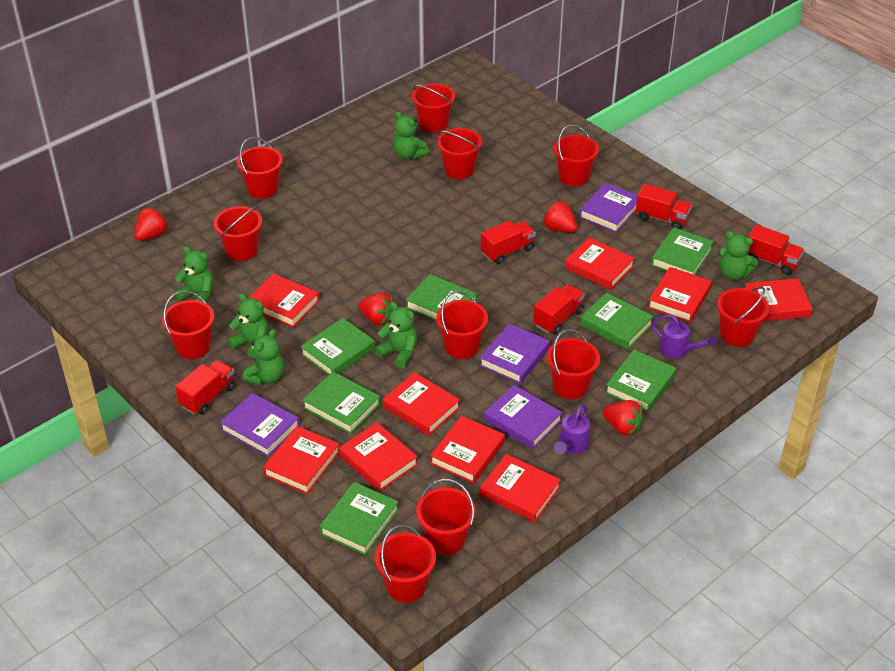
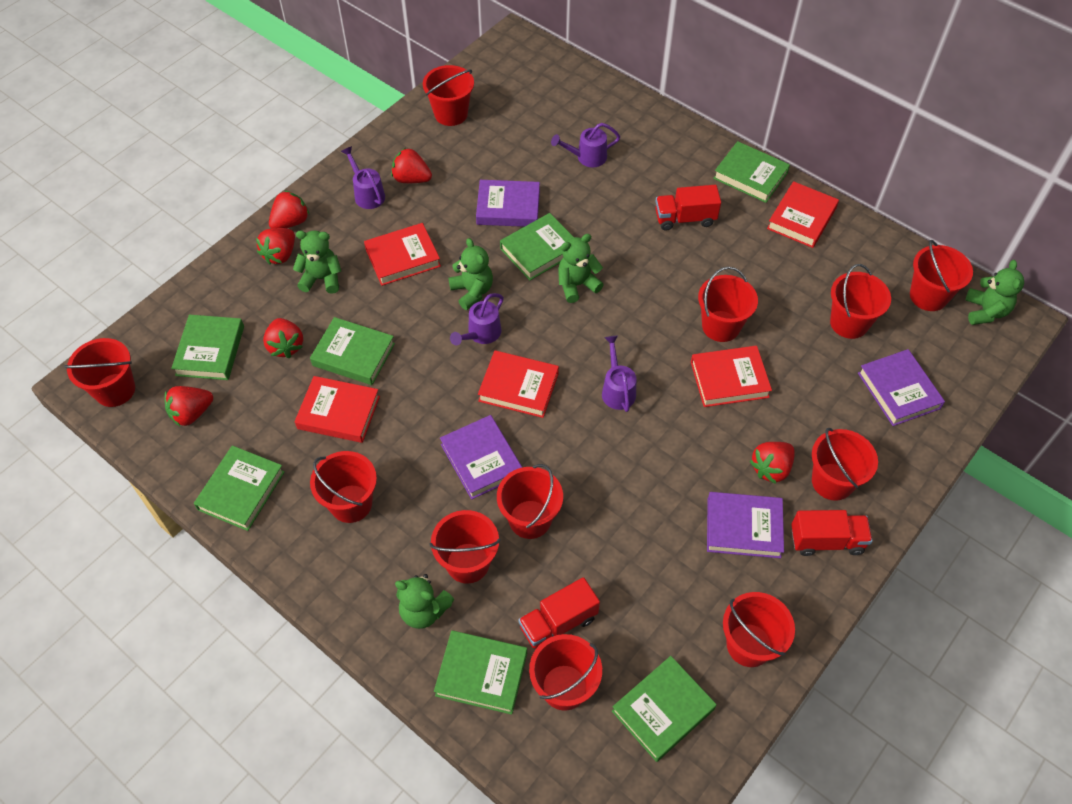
green teddy bear: 6 -> 5
purple watering can: 2 -> 4
red book: 9 -> 5
red strawberry: 4 -> 6
red truck: 5 -> 3

